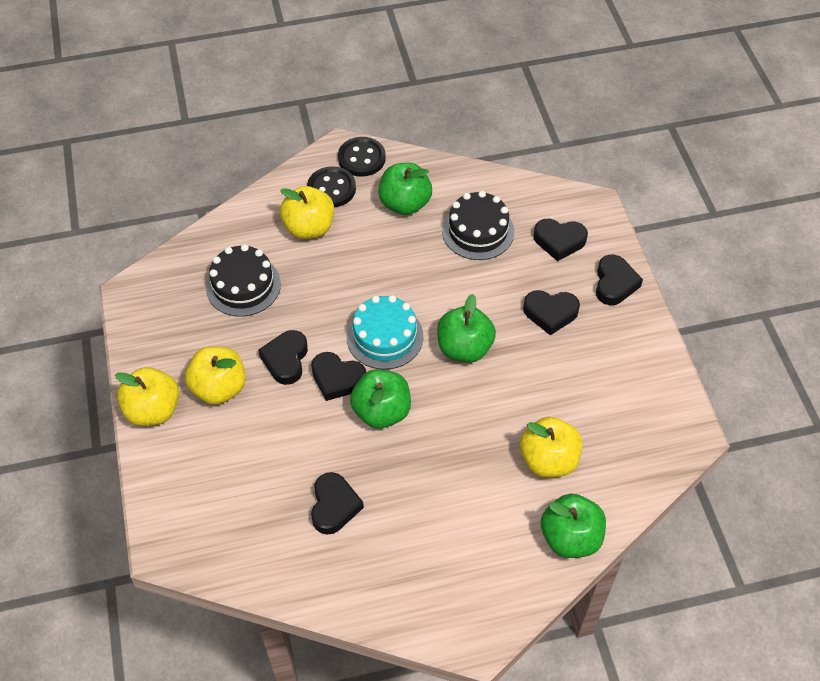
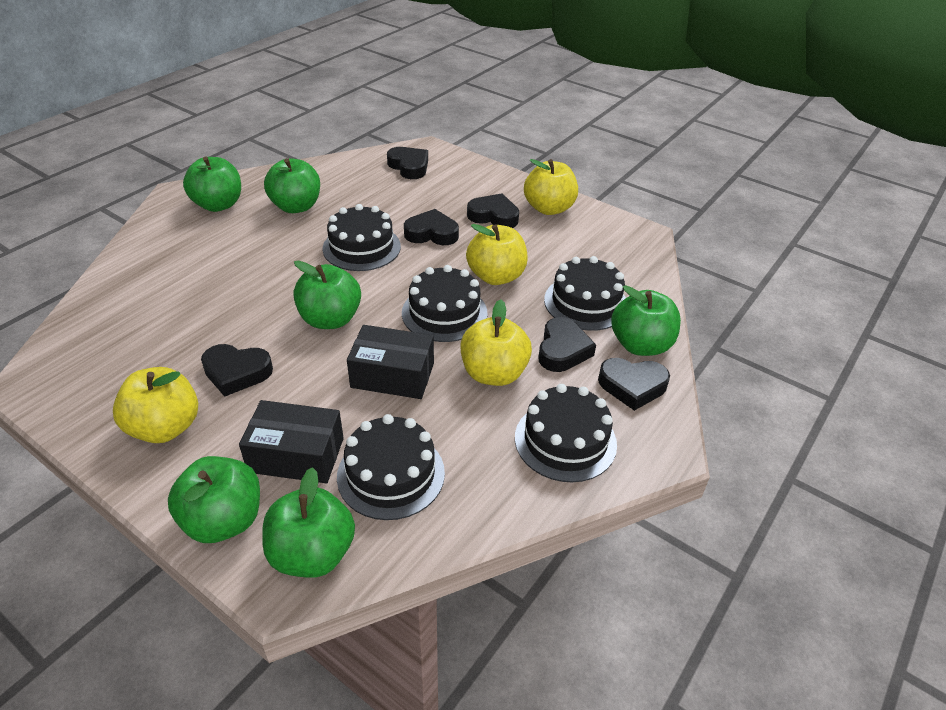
black box: 0 -> 2
black button: 2 -> 0
black cake: 2 -> 5
green apple: 4 -> 6
turquoise cake: 1 -> 0

